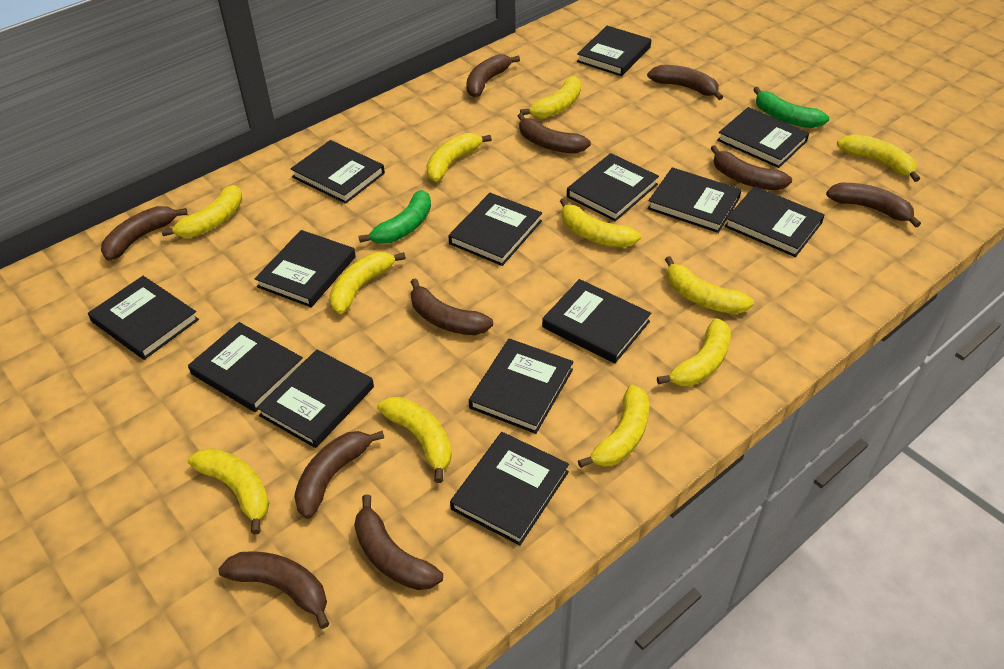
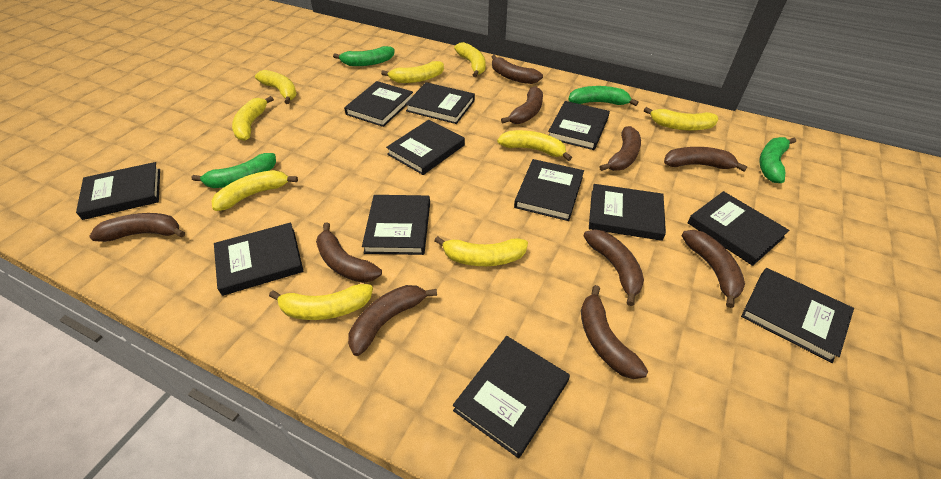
black book: 14 -> 12
green banana: 2 -> 4
yellow banana: 11 -> 9

